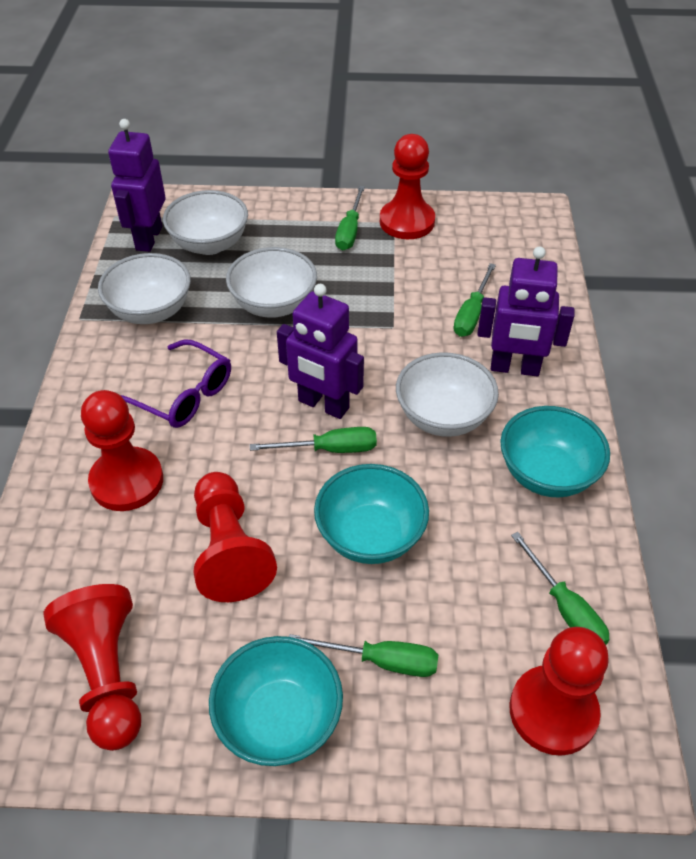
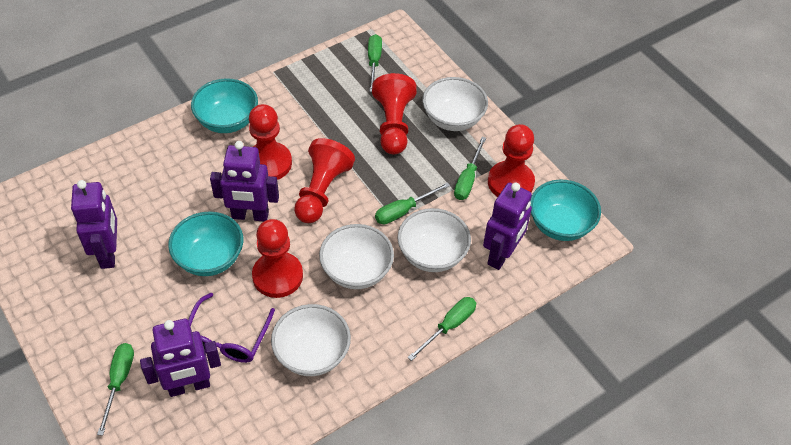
purple robot: 3 -> 4

